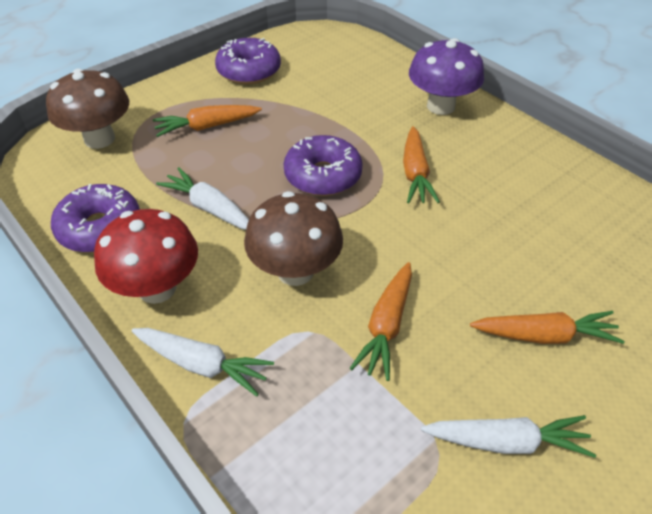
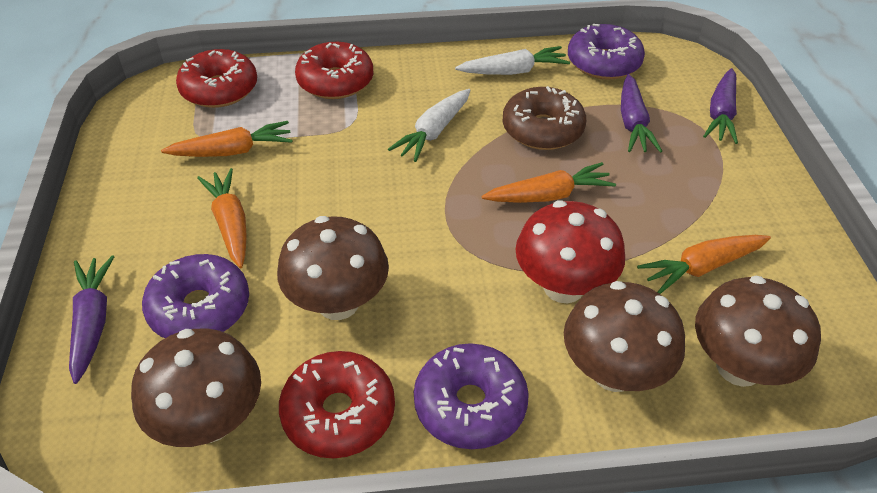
brown donut: 0 -> 1
brown mushroom: 2 -> 4
purple carrot: 0 -> 3
purple mushroom: 1 -> 0
red donut: 0 -> 3
white carrot: 3 -> 2

